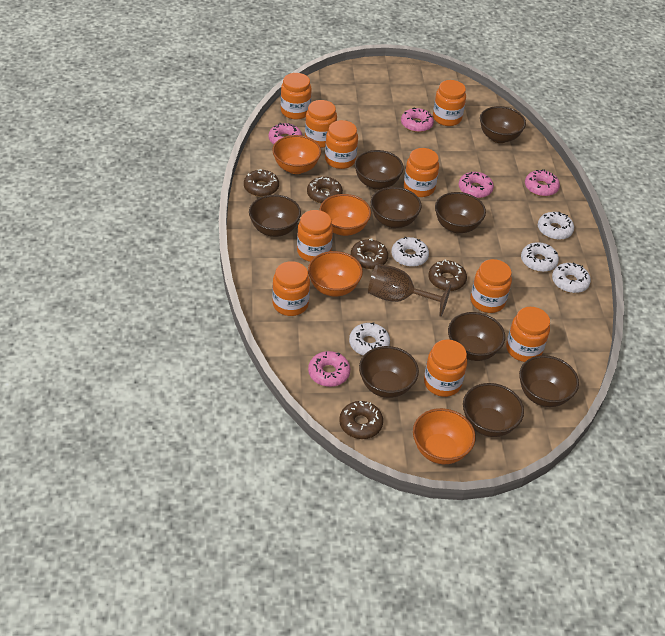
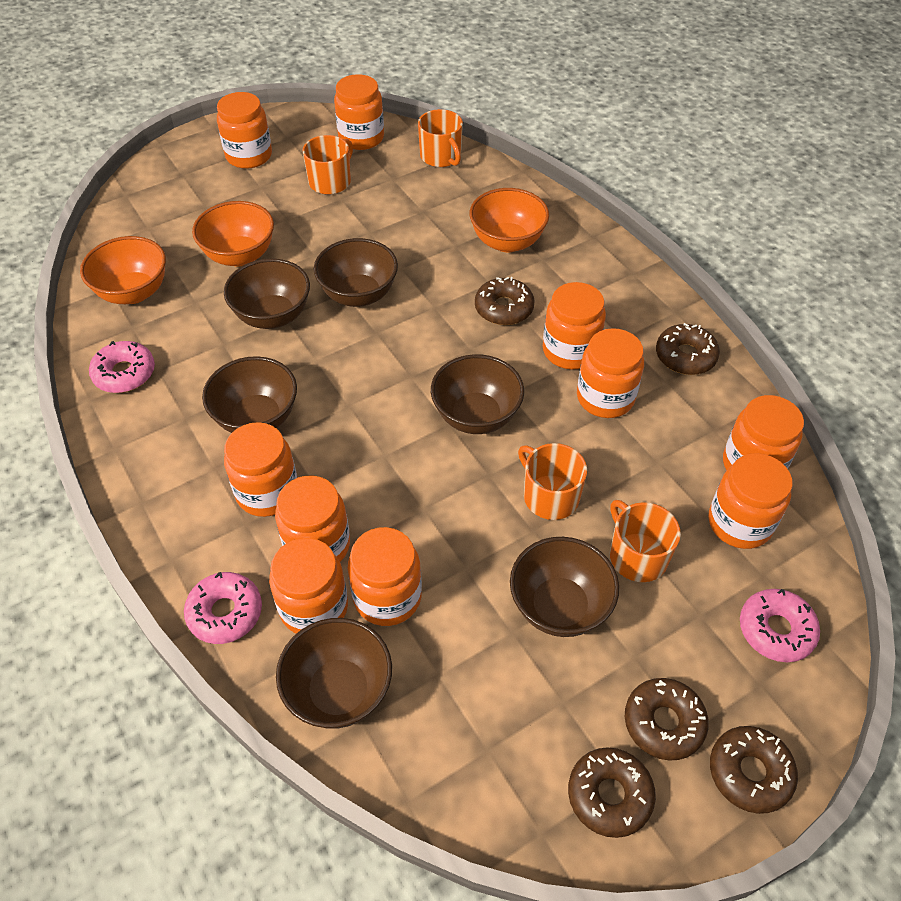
brown bowl: 9 -> 6
brown goblet: 1 -> 0
orange bowl: 4 -> 3
orange mug: 0 -> 4
pink donut: 5 -> 3
white donut: 5 -> 0

